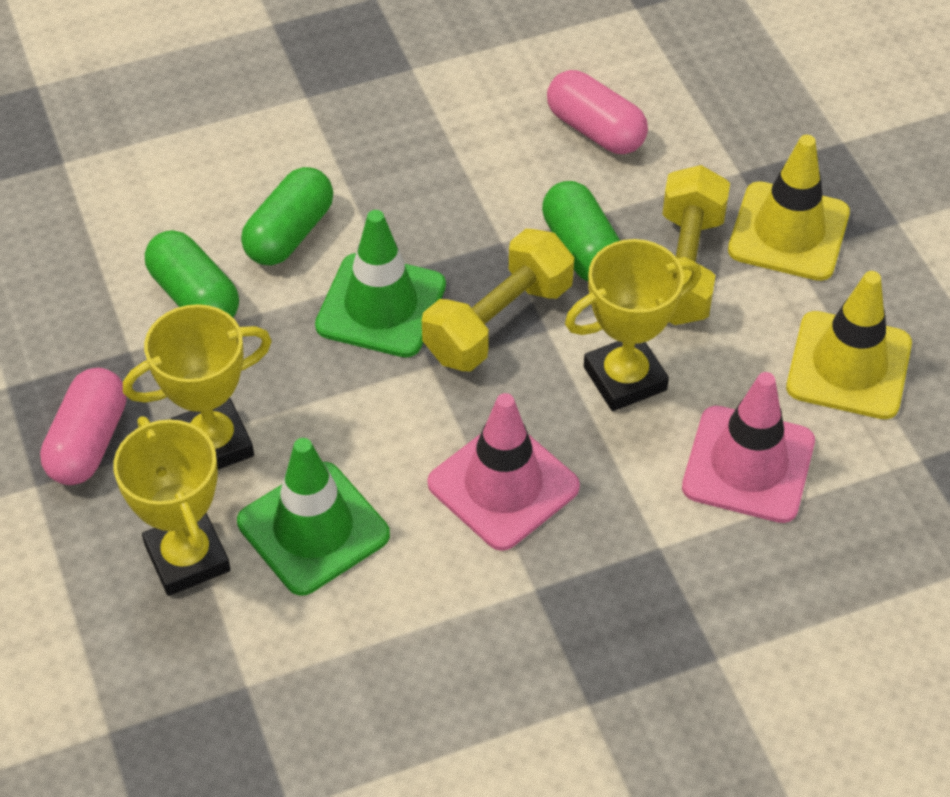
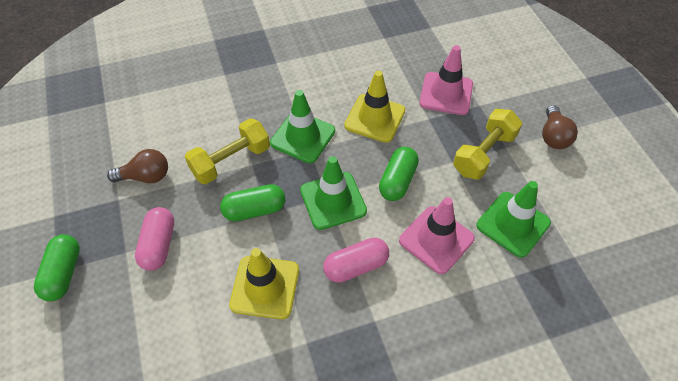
brown light bulb: 0 -> 2
green traffic cone: 2 -> 3
yellow trophy: 3 -> 0

